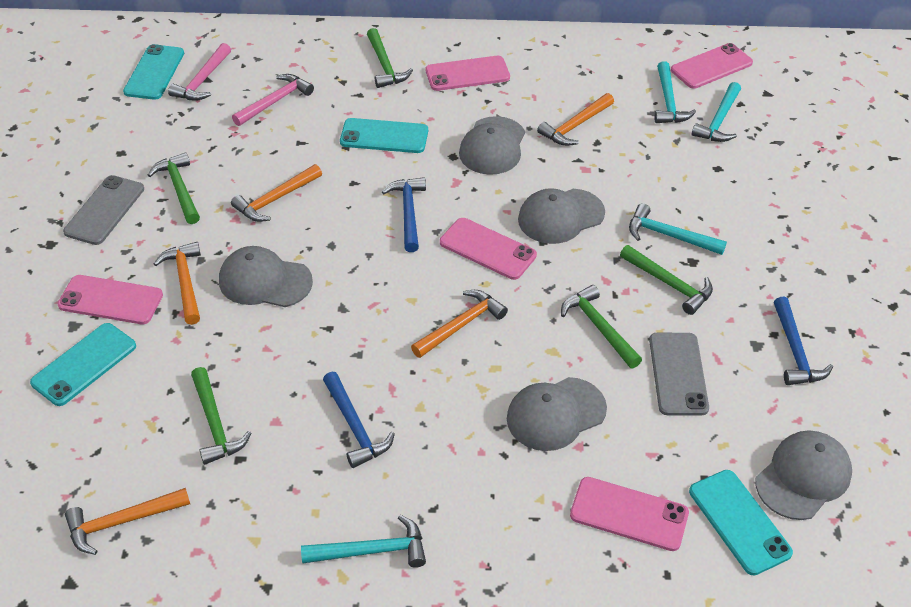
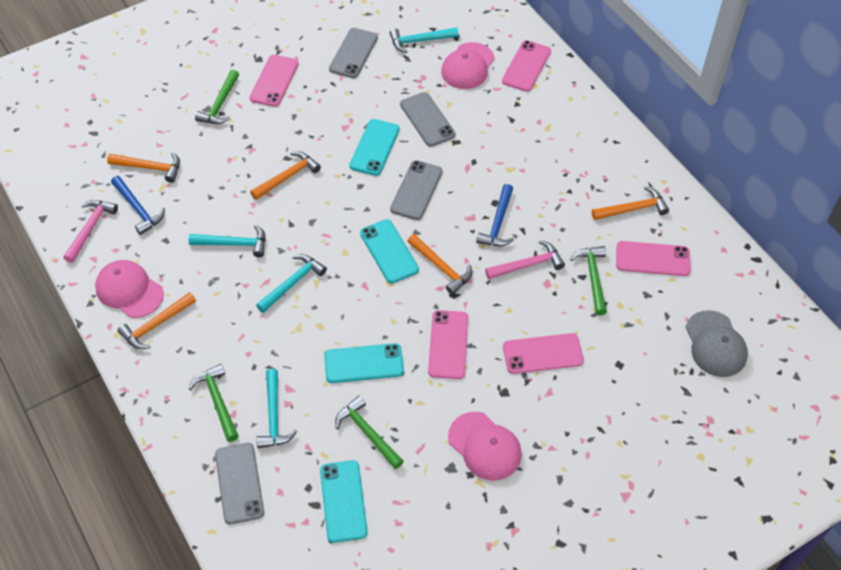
blue hammer: 3 -> 2
green hammer: 5 -> 4
grey cap: 5 -> 1
grey phone: 2 -> 4
pink cap: 0 -> 3

